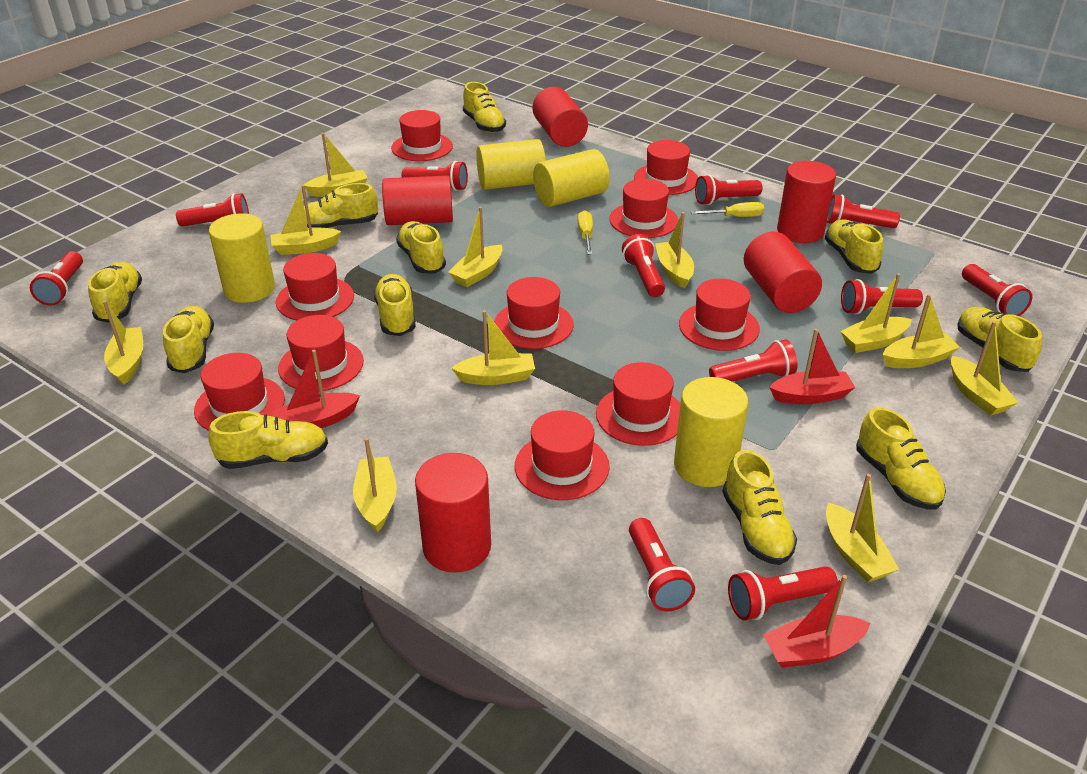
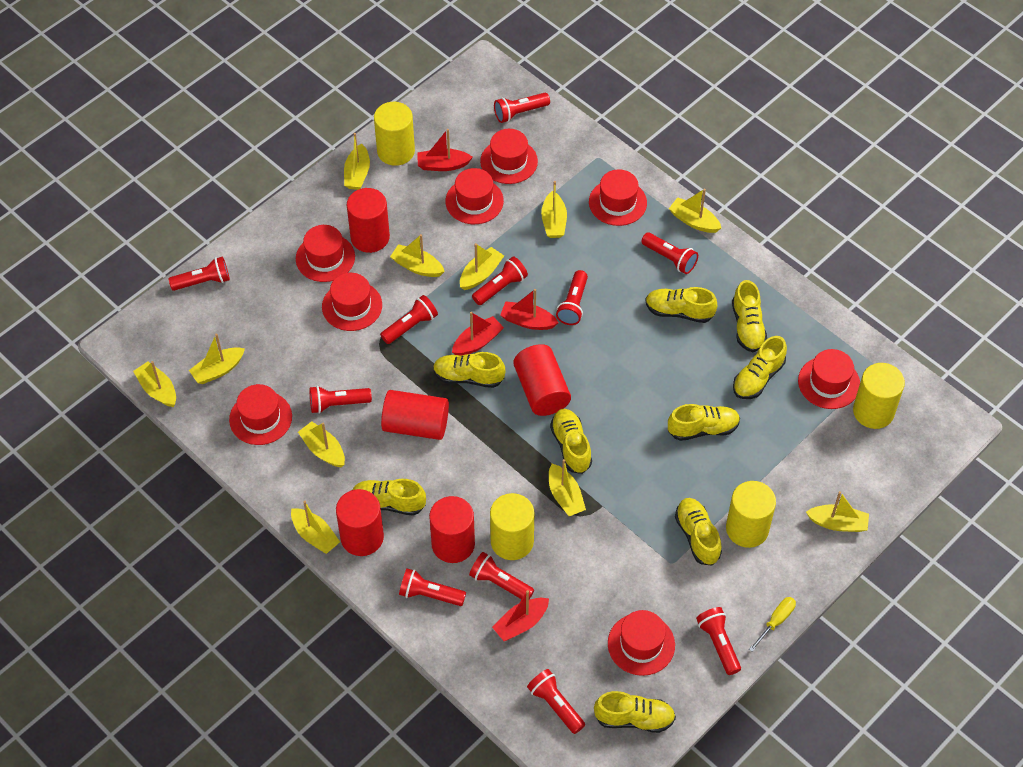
red boat: 3 -> 4
red hat: 10 -> 8
yellow screwdriver: 2 -> 1
yellow shoe: 11 -> 9

